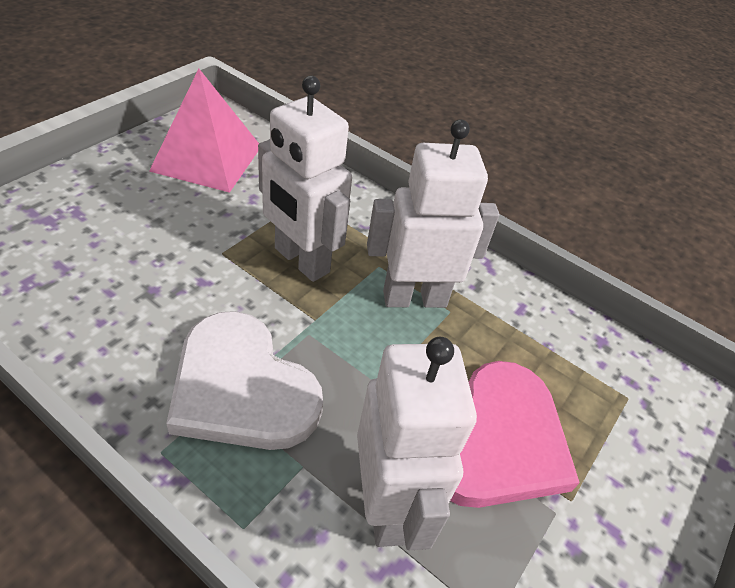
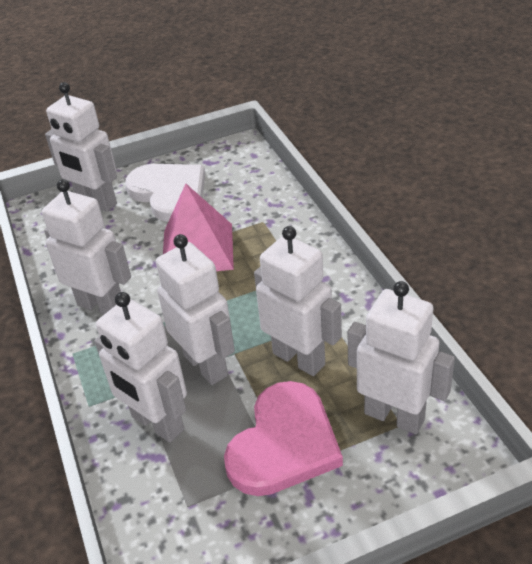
white robot: 3 -> 6

